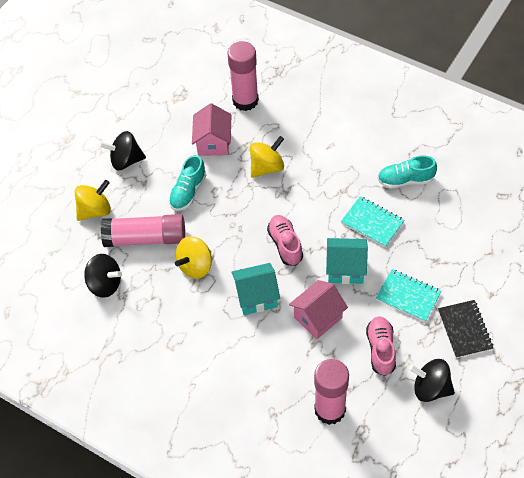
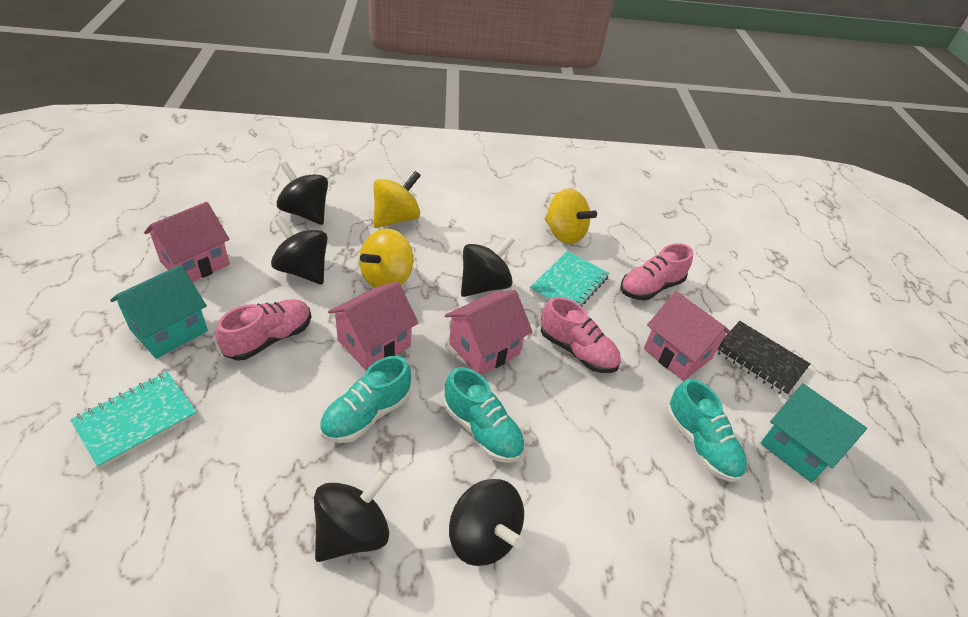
black spinning top: 3 -> 5
pink glue stick: 3 -> 0
pink house: 2 -> 4
pink shoe: 2 -> 3
turquoise shoe: 2 -> 3

